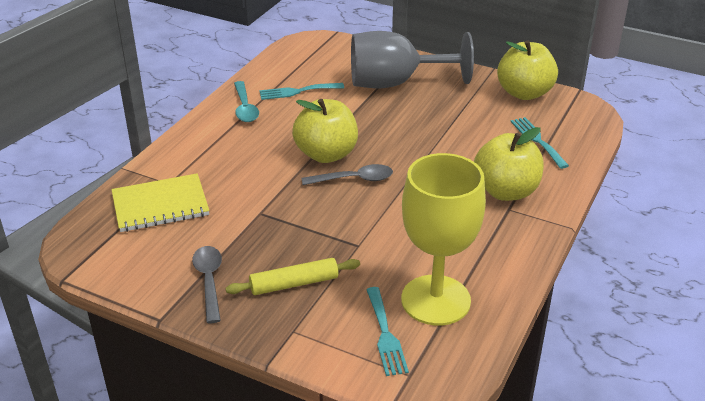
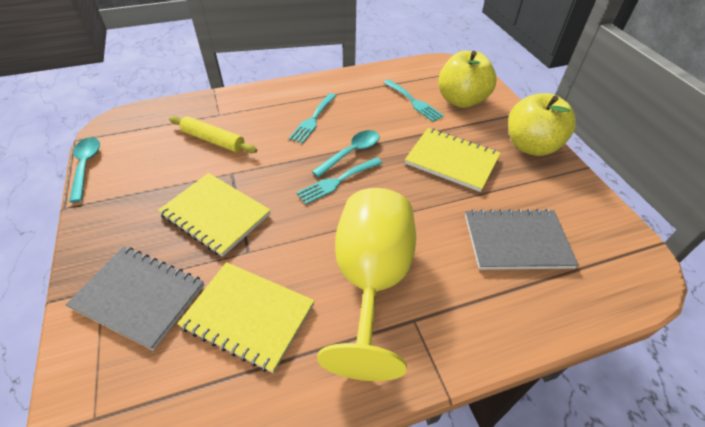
grey goblet: 1 -> 0
grey notebook: 0 -> 2
grey spoon: 2 -> 0
turquoise spoon: 1 -> 2
yellow apple: 3 -> 2
yellow notebook: 1 -> 3

